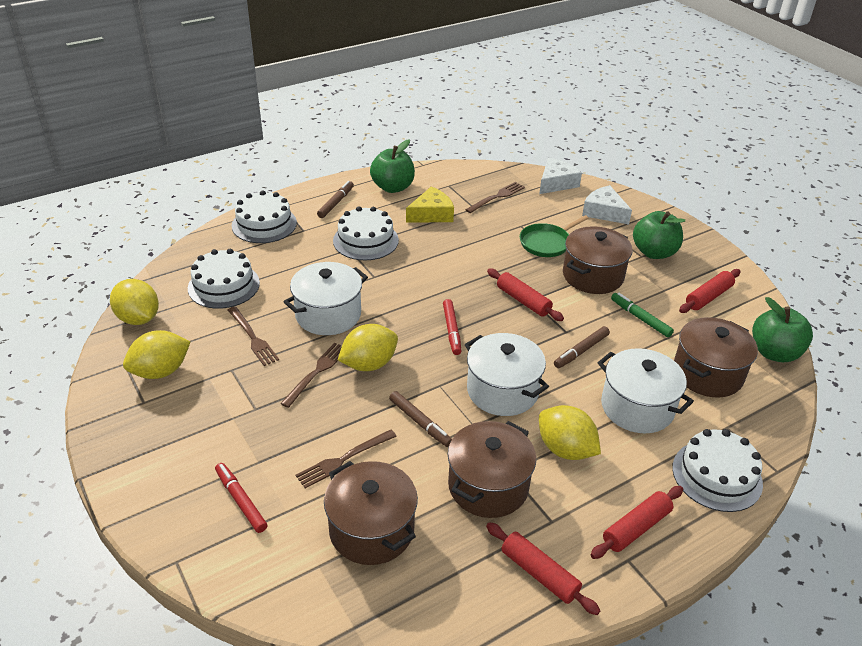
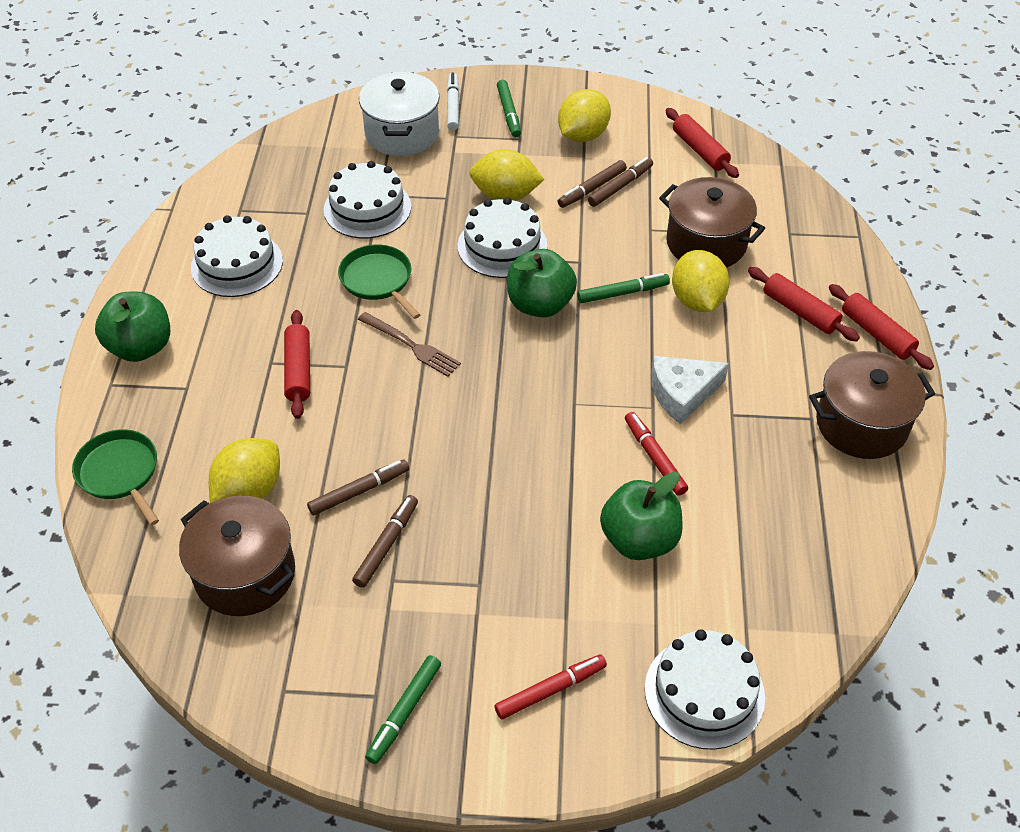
brown fork: 4 -> 1
brown marker: 3 -> 4
brown pot: 4 -> 3
green marker: 1 -> 3
green pan: 1 -> 2
white cheese: 2 -> 1
white marker: 0 -> 1
white pot: 3 -> 1
yellow cheese: 1 -> 0

